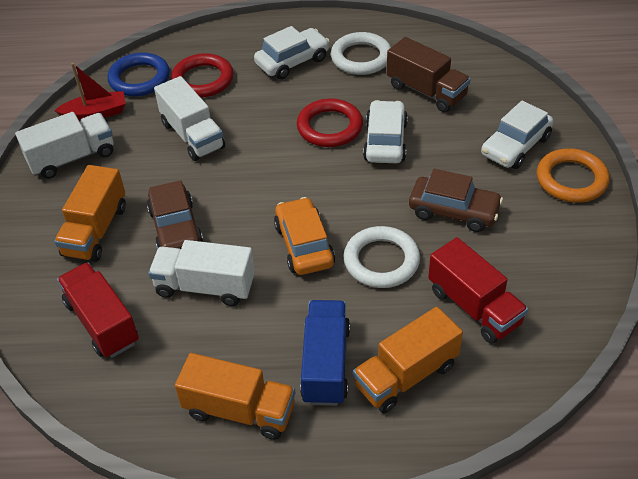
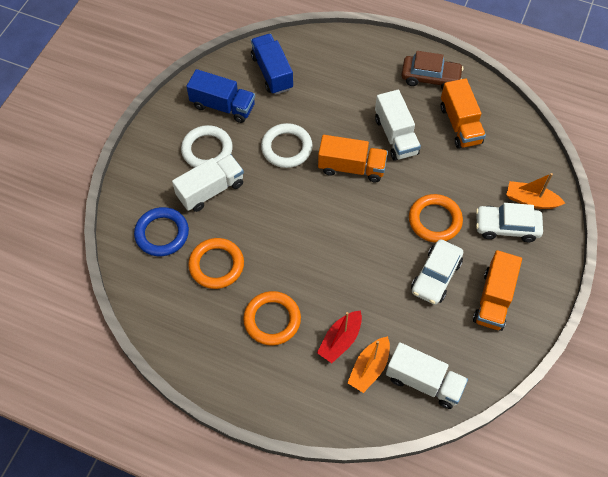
blue truck: 1 -> 2
brown car: 2 -> 1
brown truck: 1 -> 0
orange boat: 0 -> 2
orange car: 1 -> 0
orange ring: 1 -> 3
red ring: 2 -> 0
red truck: 2 -> 0
white car: 3 -> 2

